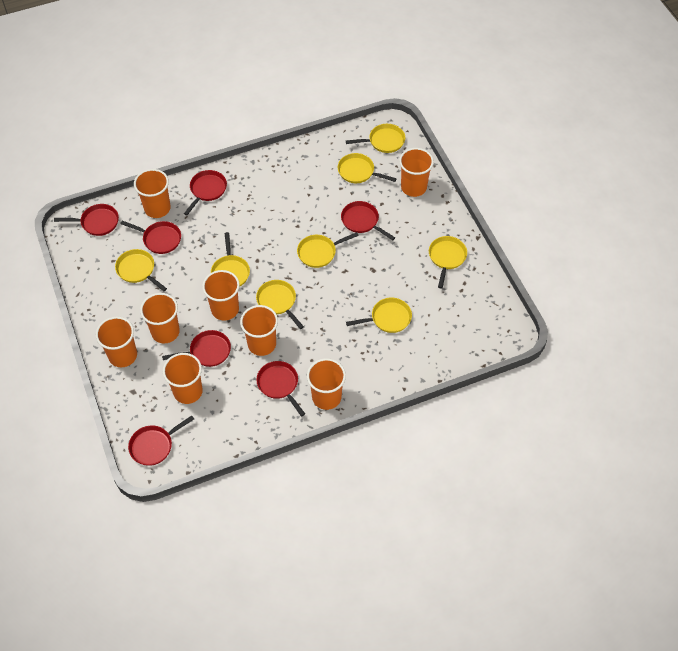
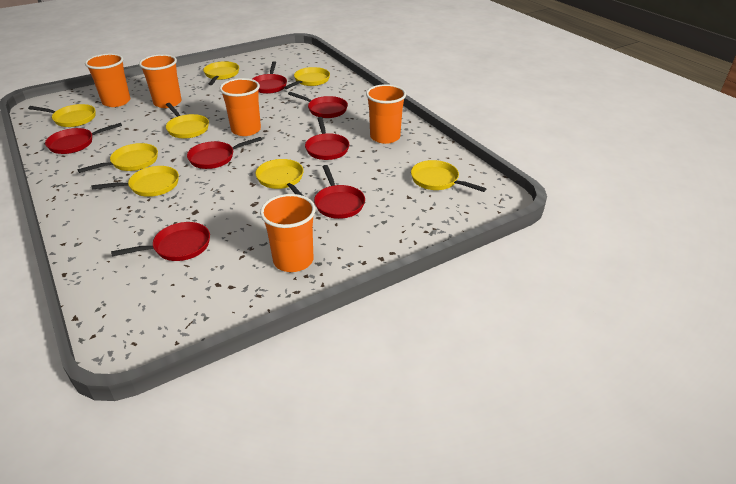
orange cup: 8 -> 5

